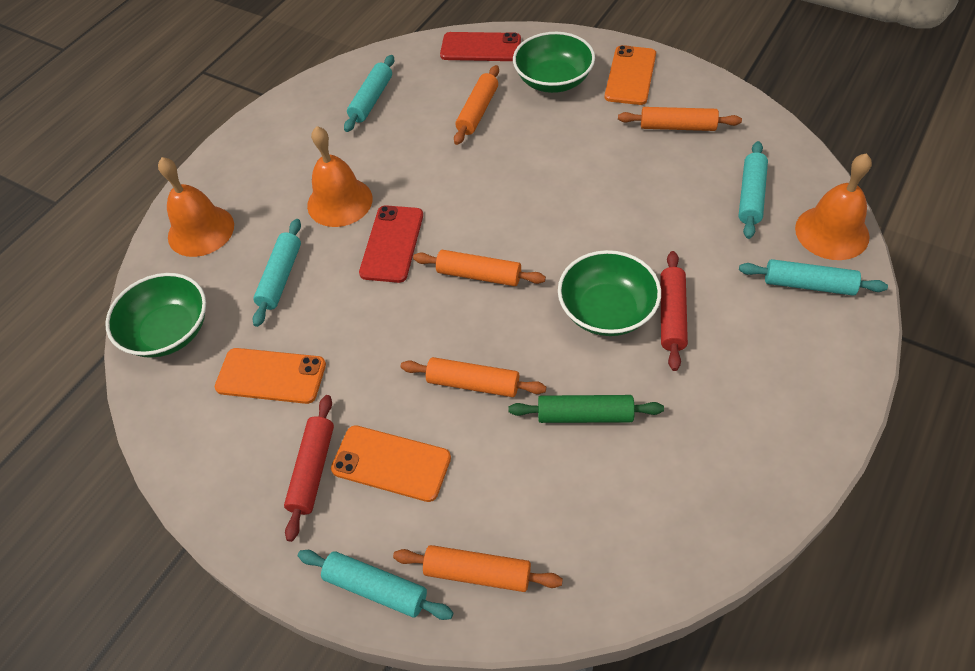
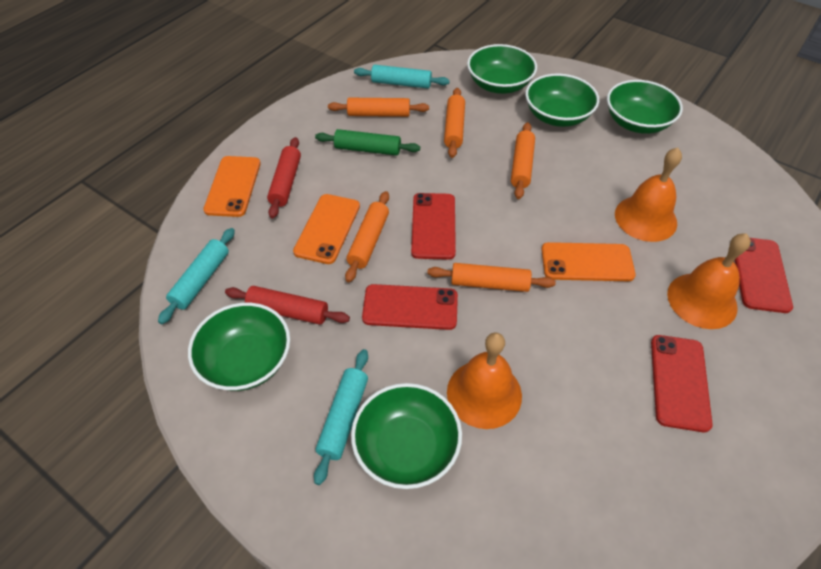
green bowl: 3 -> 5
red phone: 2 -> 4
turquoise rolling pin: 5 -> 3

